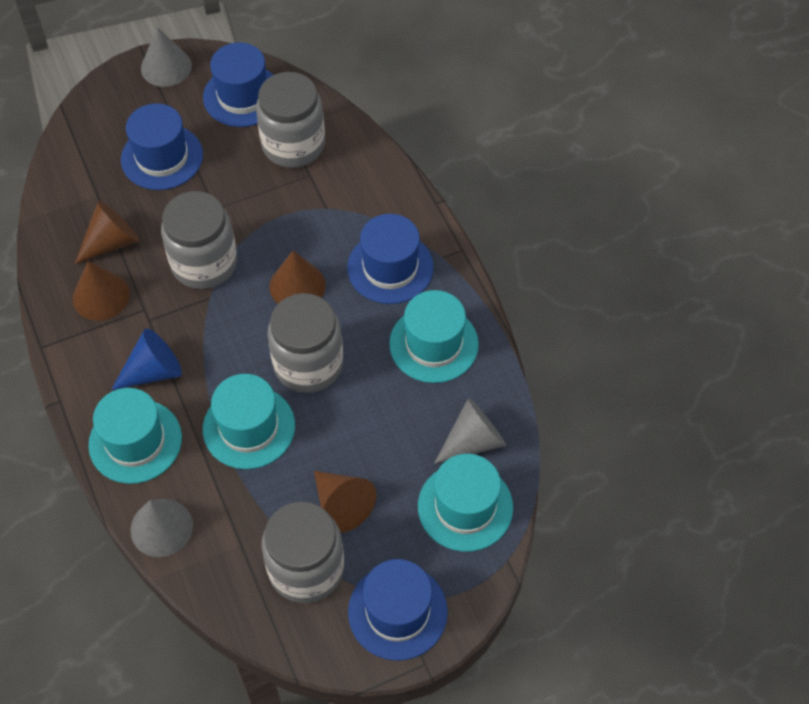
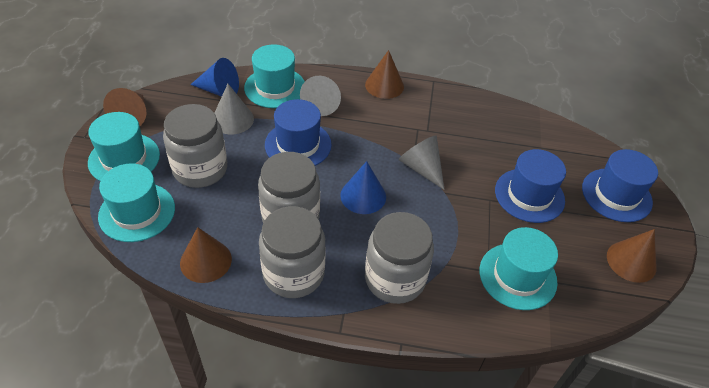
blue cone: 1 -> 2
blue hat: 4 -> 3

